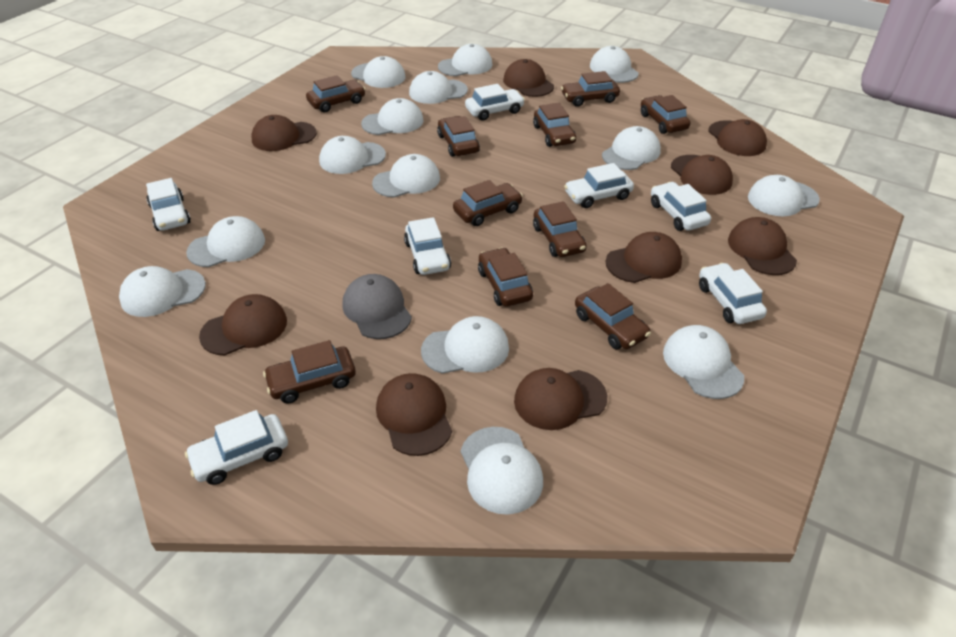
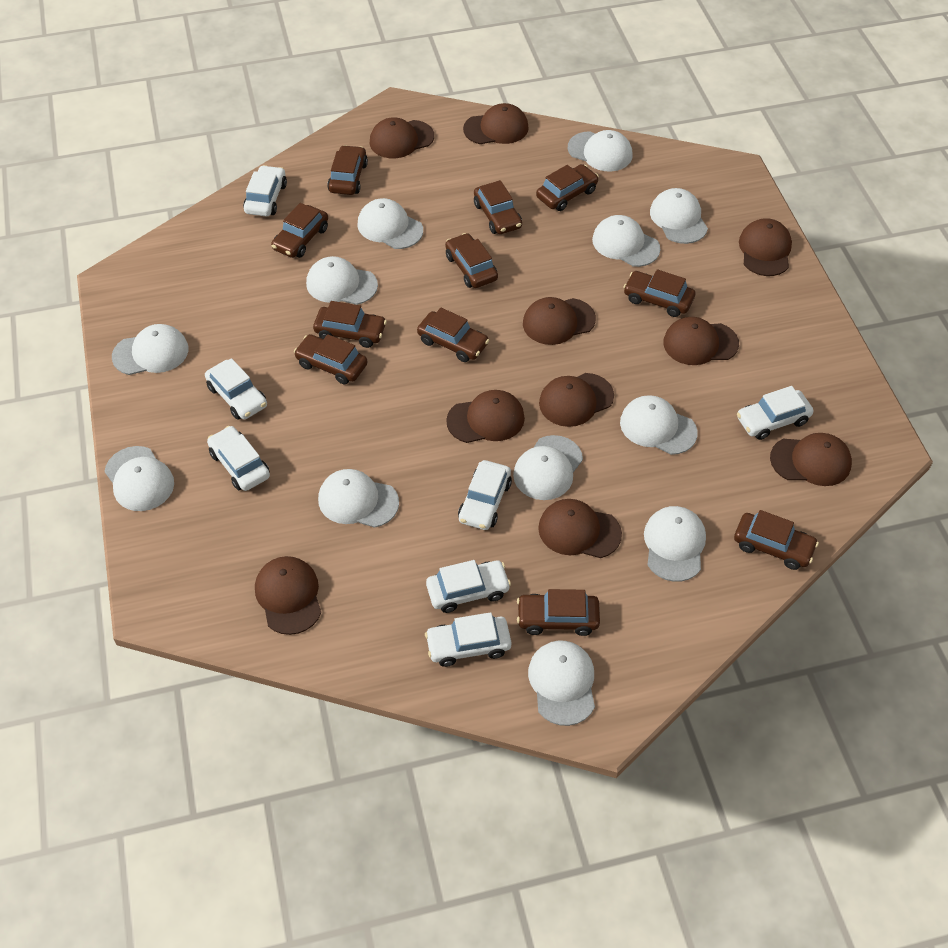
brown cap: 9 -> 10
brown car: 10 -> 11
grey cap: 1 -> 0
white cap: 14 -> 12

